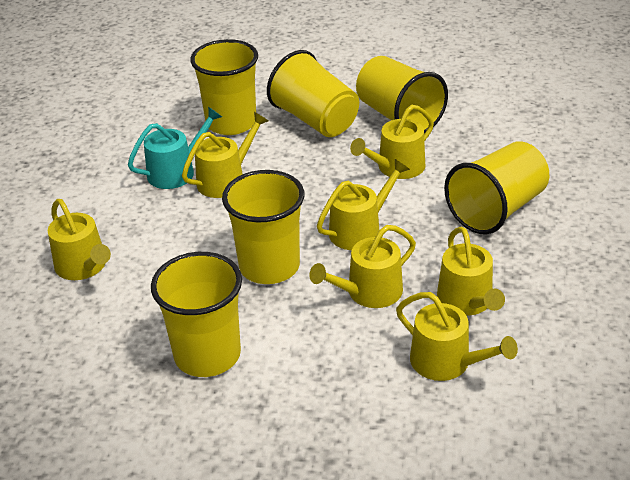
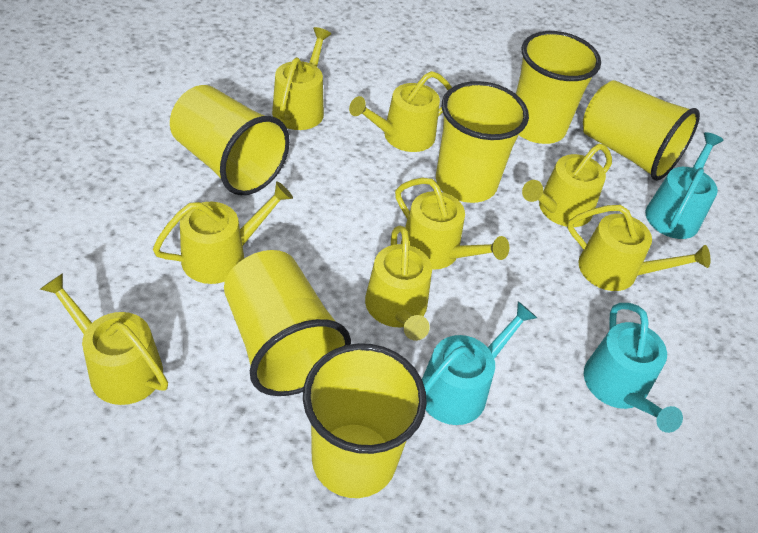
turquoise watering can: 1 -> 3
yellow watering can: 7 -> 8

